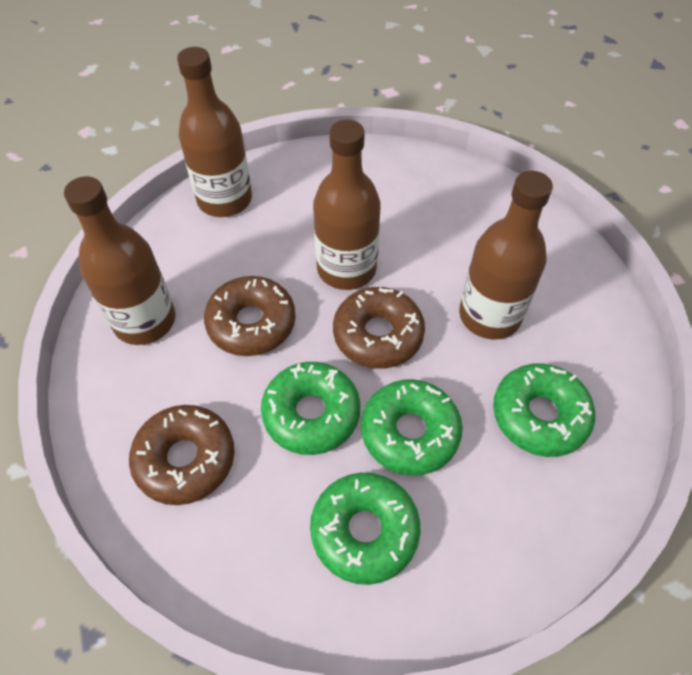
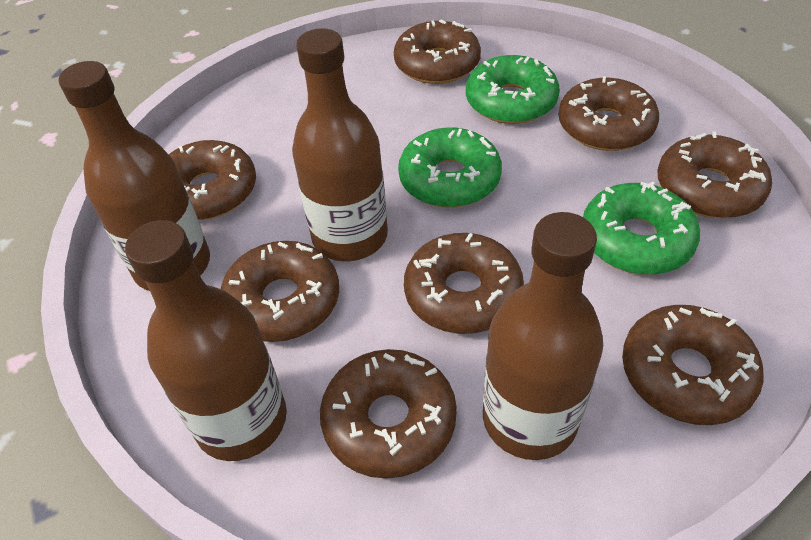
brown donut: 3 -> 8
green donut: 4 -> 3

